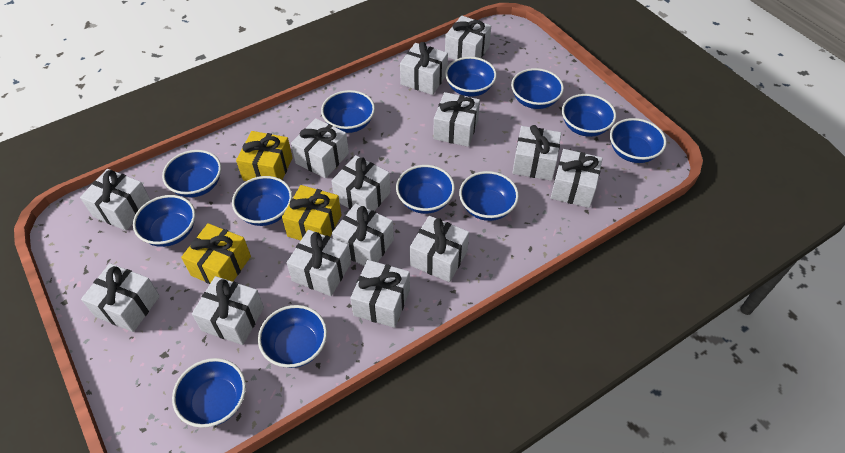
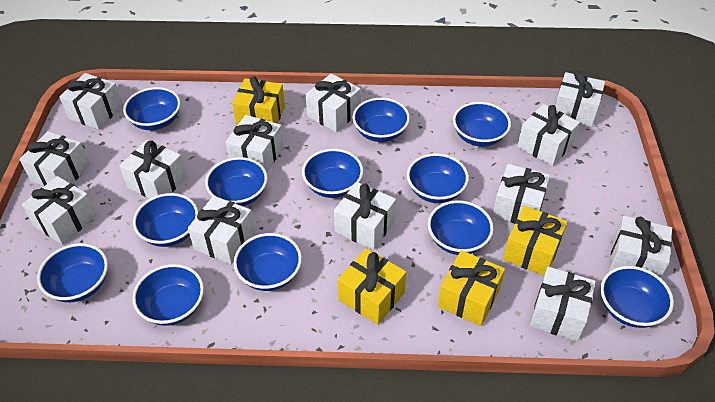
white gift: 14 -> 13
yellow gift: 3 -> 4

